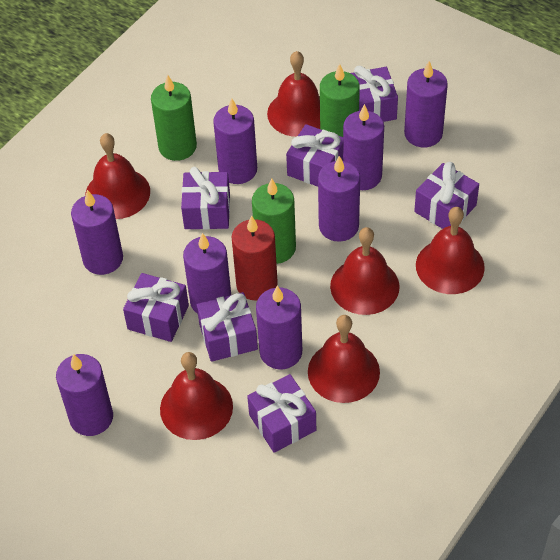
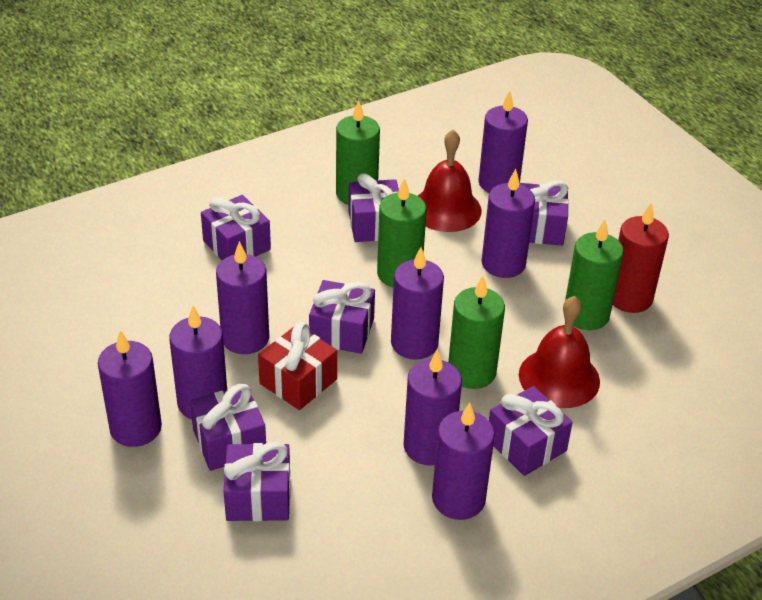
green candle: 3 -> 4
red bell: 6 -> 2
red gift: 0 -> 1

